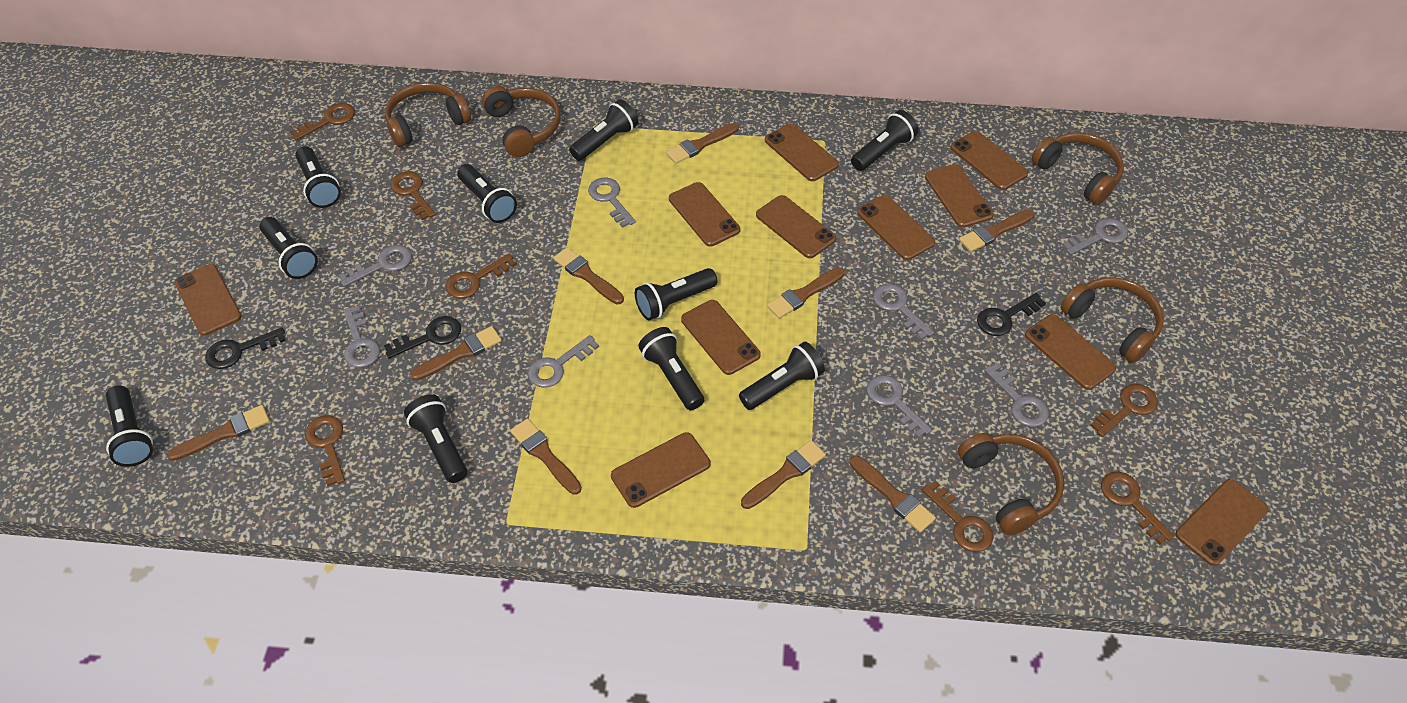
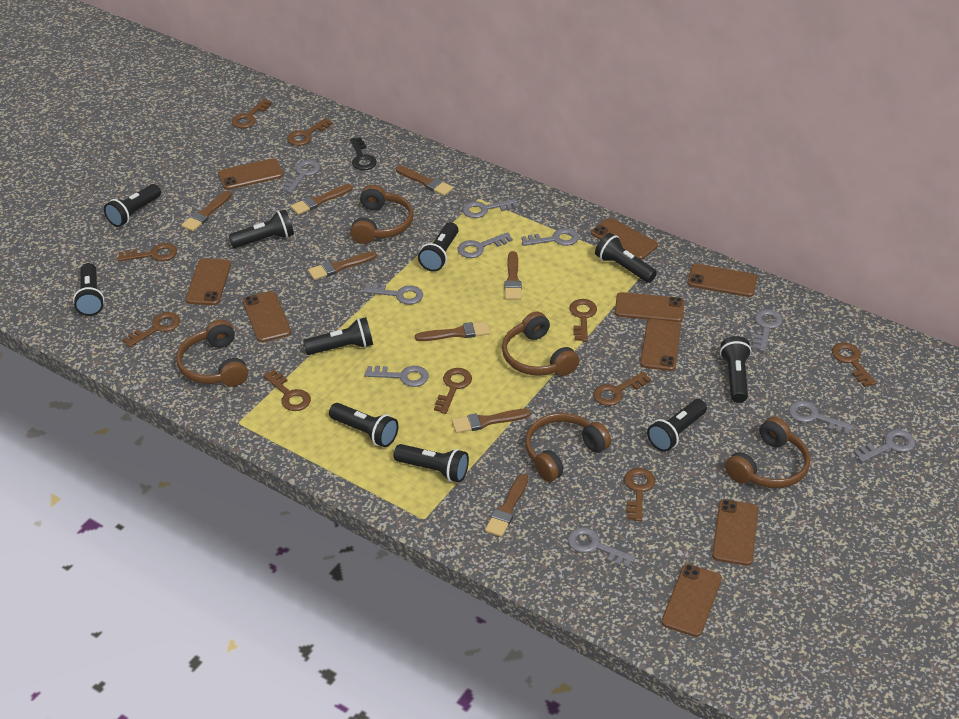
black key: 3 -> 1
brown brush: 9 -> 8
brown key: 7 -> 10
brown phone: 11 -> 9
grey key: 8 -> 10

